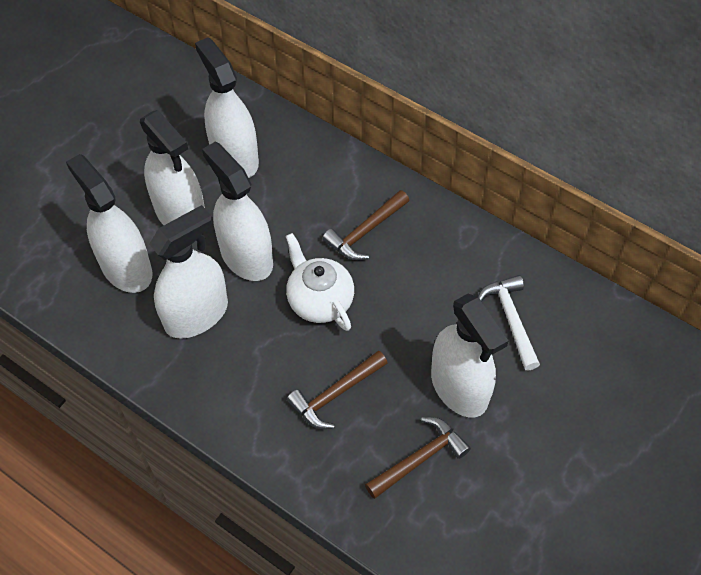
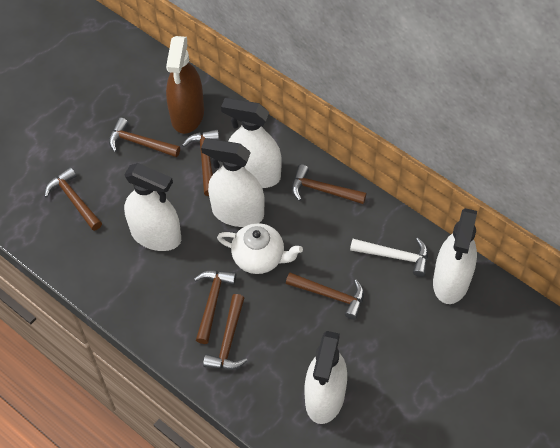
brown hammer: 3 -> 7
brown spray bottle: 0 -> 1
white spray bottle: 6 -> 5

